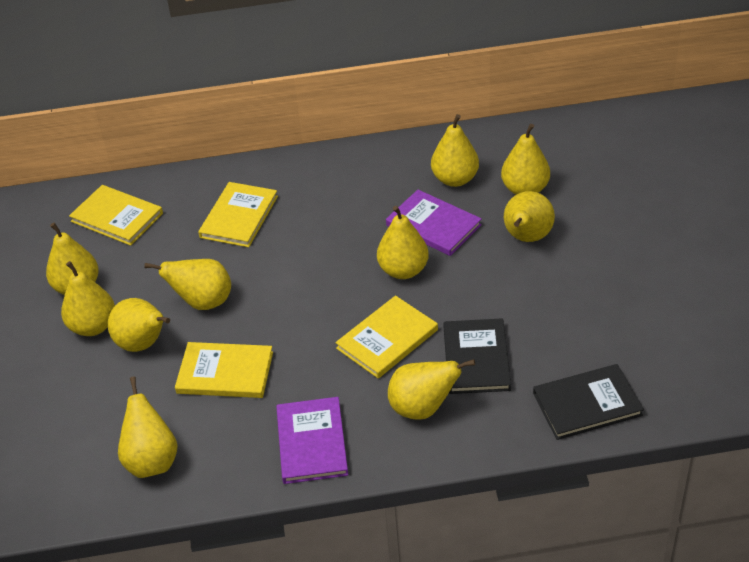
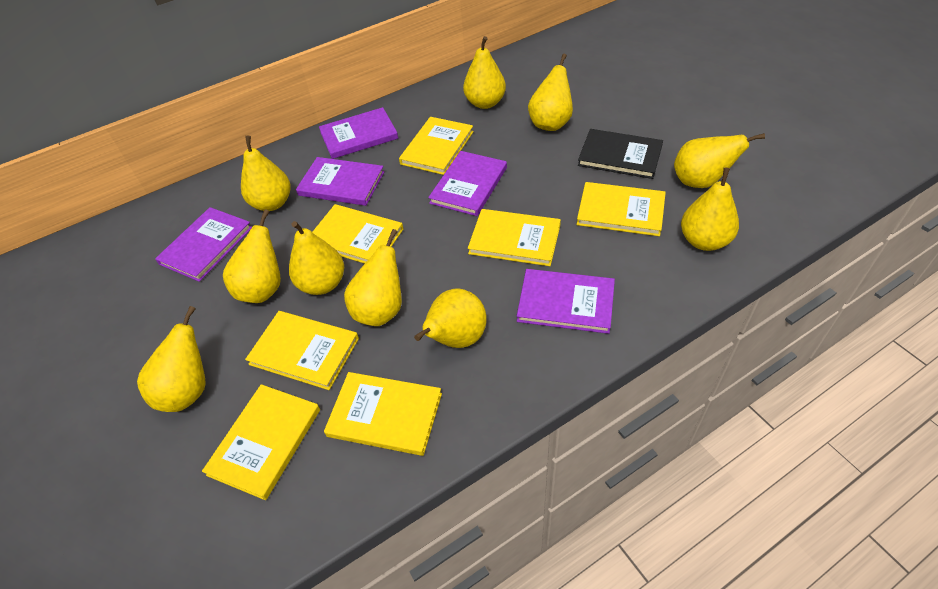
black book: 2 -> 1
purple book: 2 -> 5
yellow book: 4 -> 7

